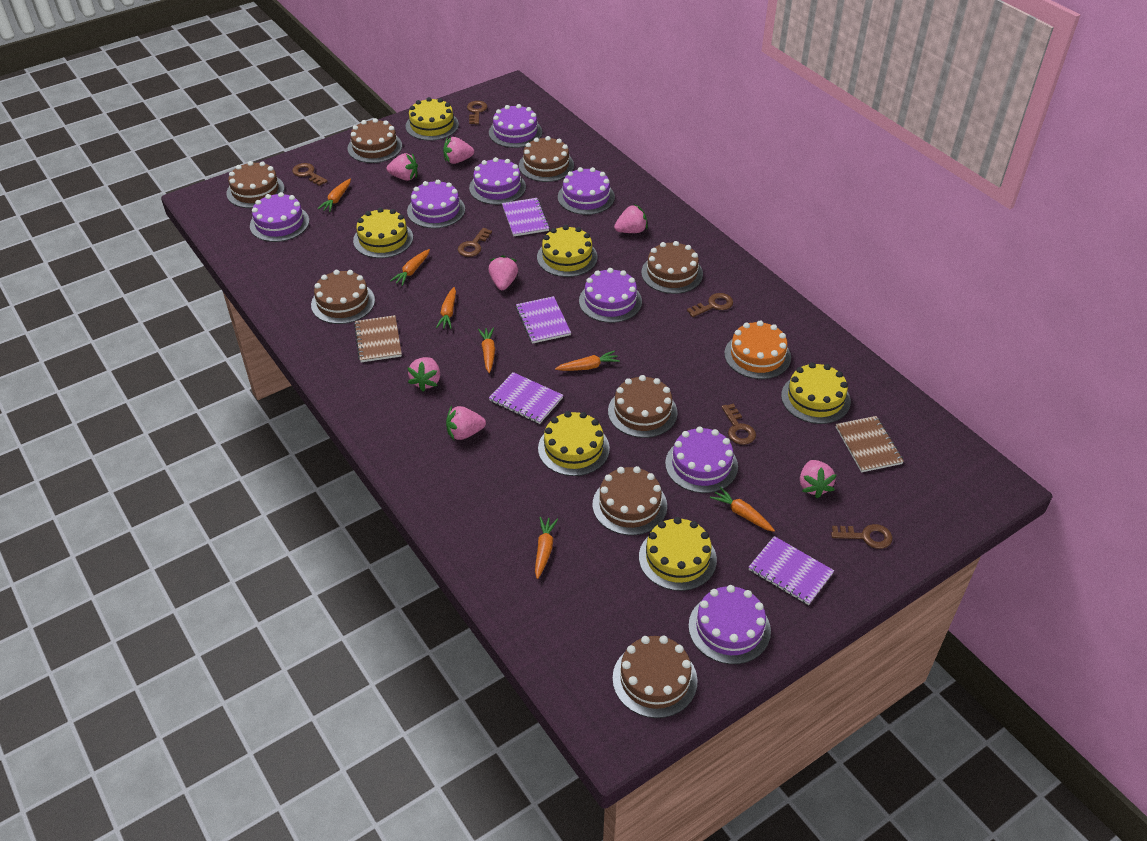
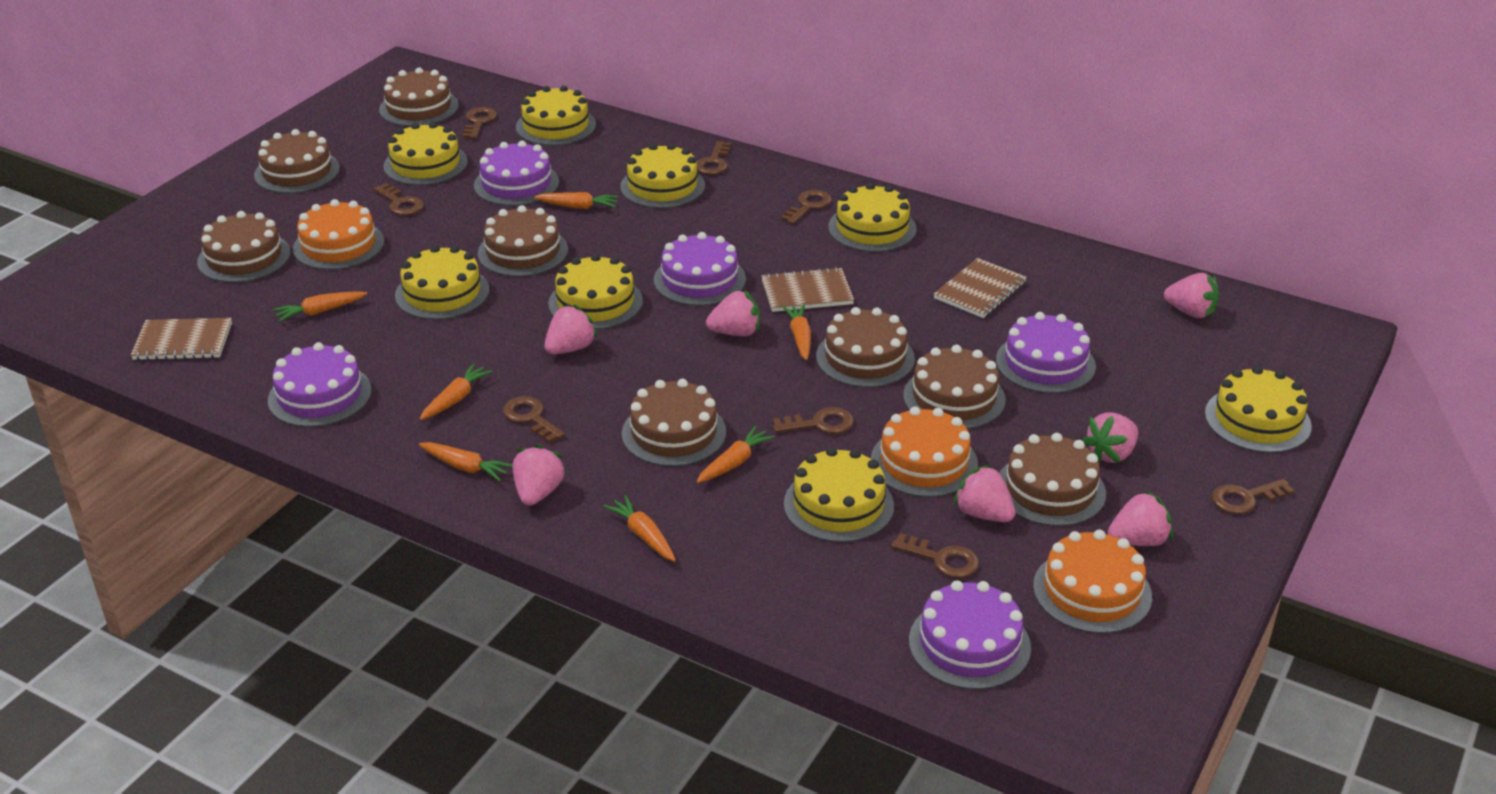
brown key: 6 -> 8
brown notebook: 2 -> 3
orange cake: 1 -> 3
purple cake: 8 -> 5
purple notebook: 4 -> 0
yellow cake: 6 -> 8

